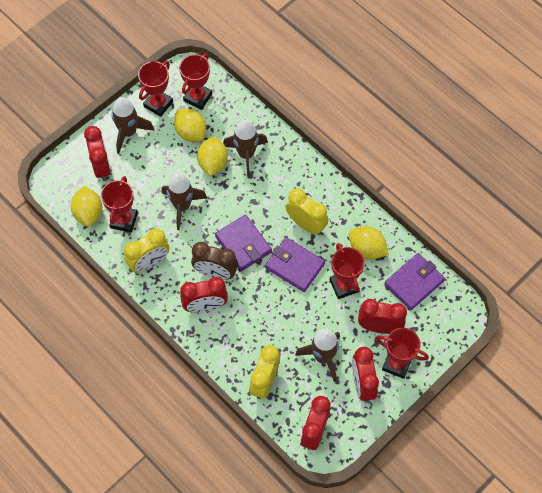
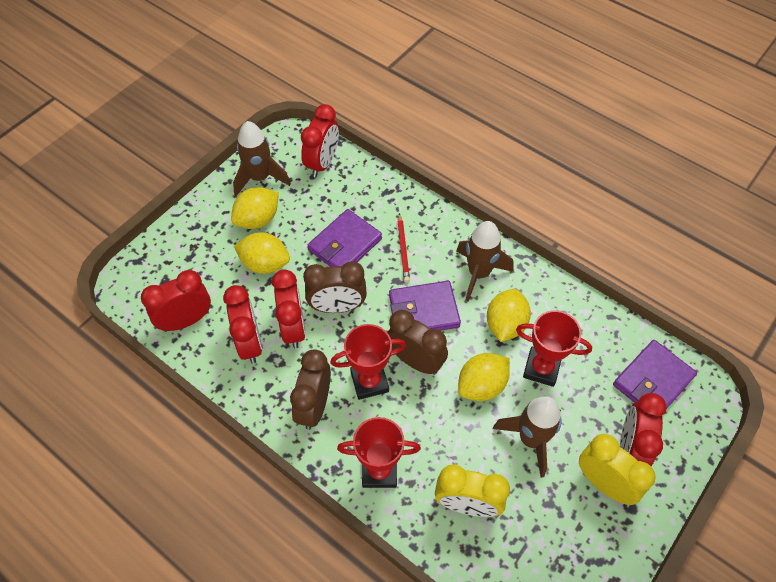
brown clock: 1 -> 3
brown rocket: 4 -> 3
red pencil: 0 -> 1
red trophy: 5 -> 3
yellow clock: 3 -> 2

